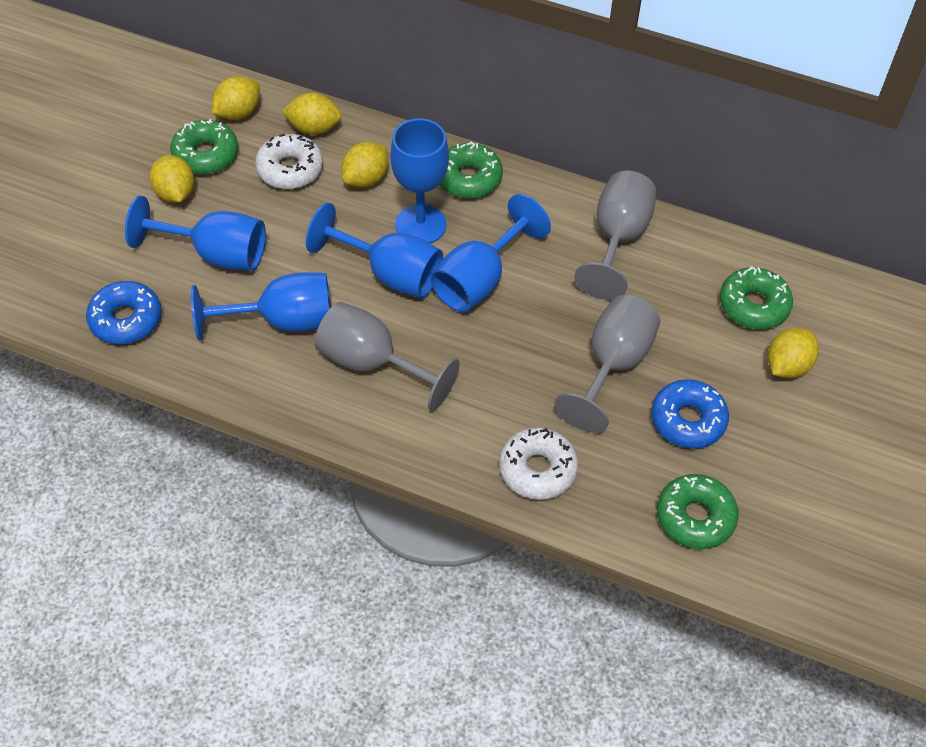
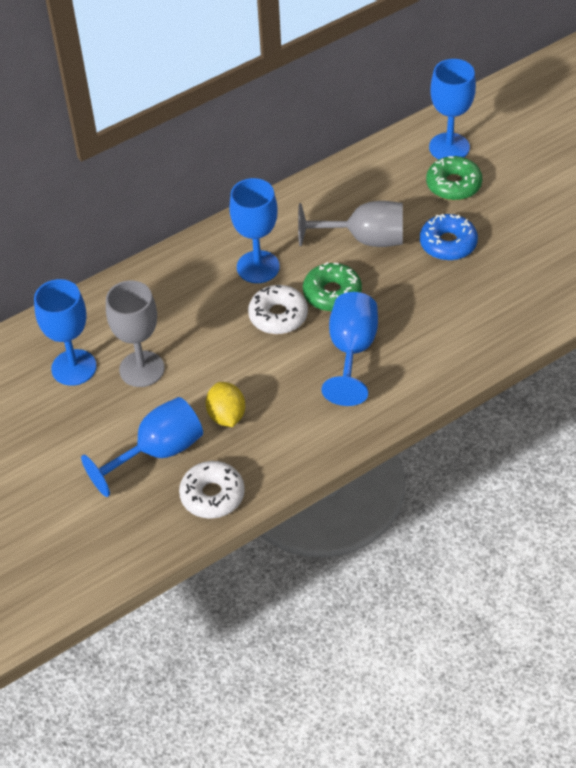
blue donut: 2 -> 1
green donut: 4 -> 2
grey goblet: 3 -> 2
yellow lemon: 5 -> 1

